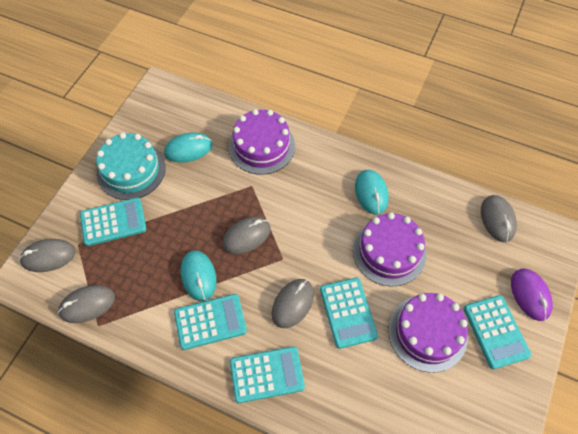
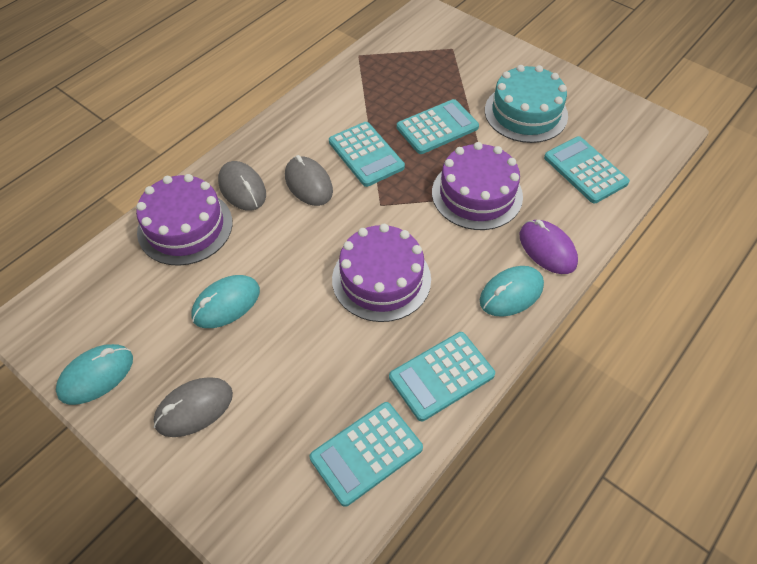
grey mouse: 5 -> 3

